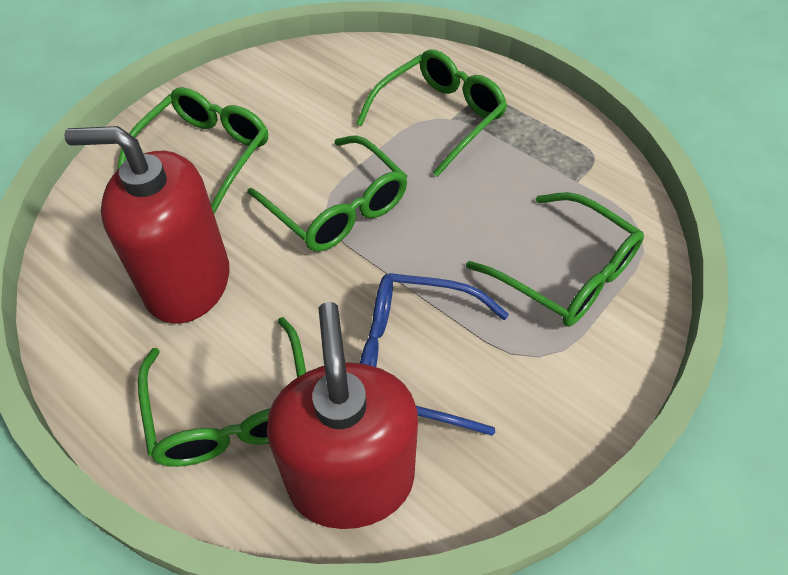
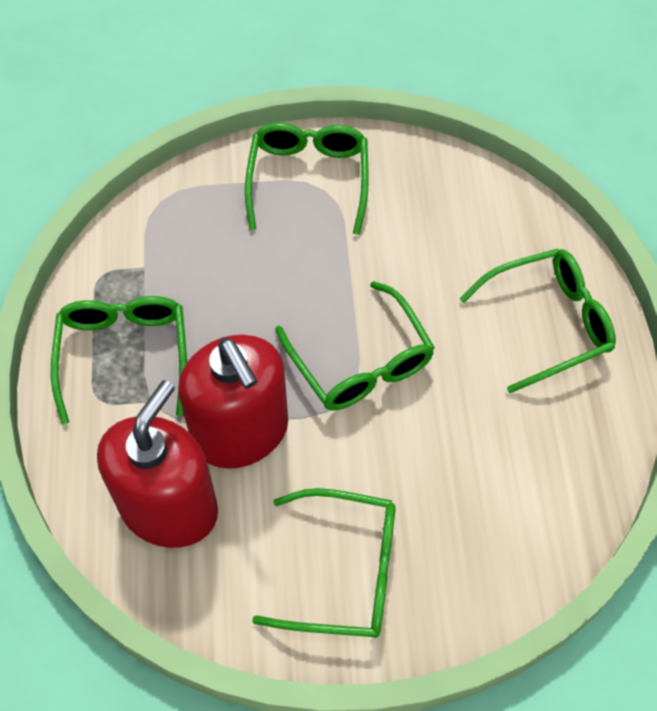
blue glasses: 1 -> 0

